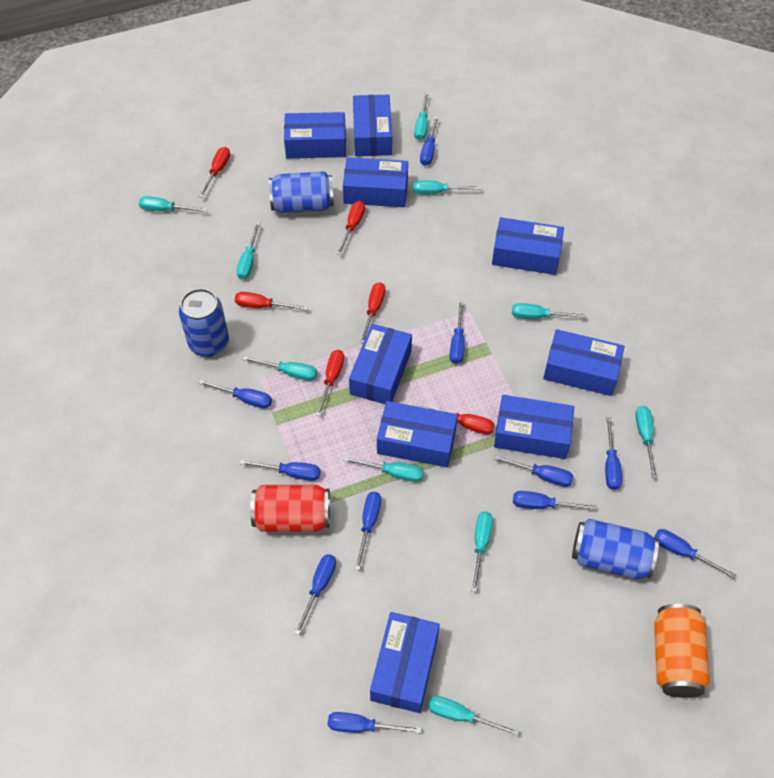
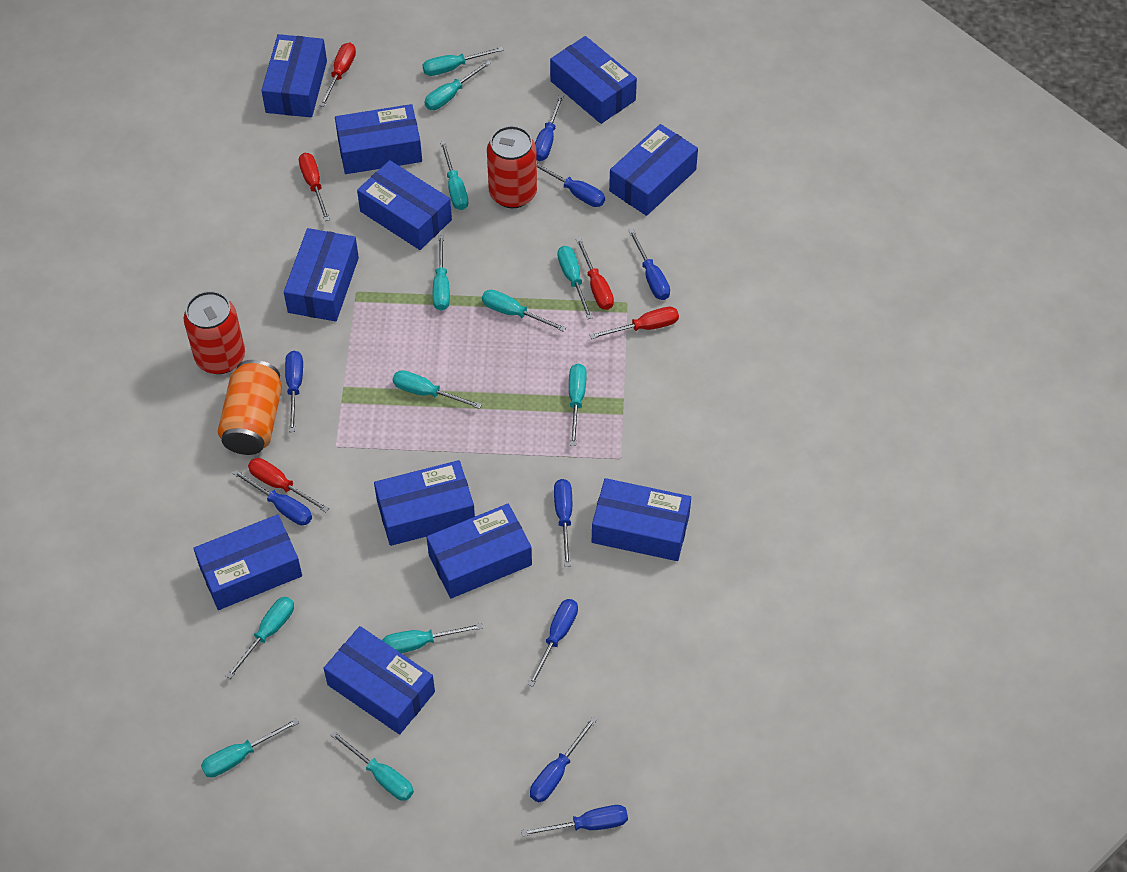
blue box: 9 -> 11
blue can: 3 -> 0
blue screwdriver: 11 -> 9
red can: 1 -> 2
red screwdriver: 6 -> 5
turquoise screwdriver: 10 -> 12

